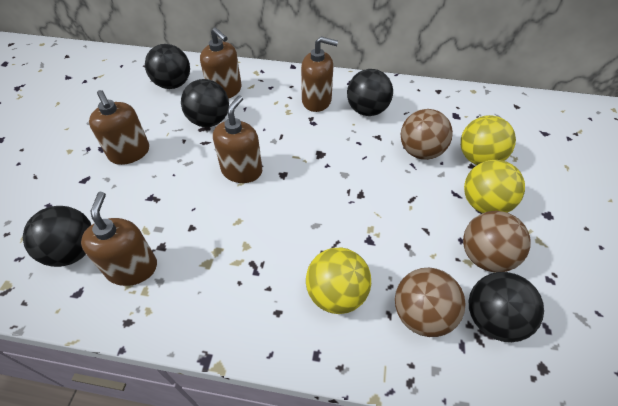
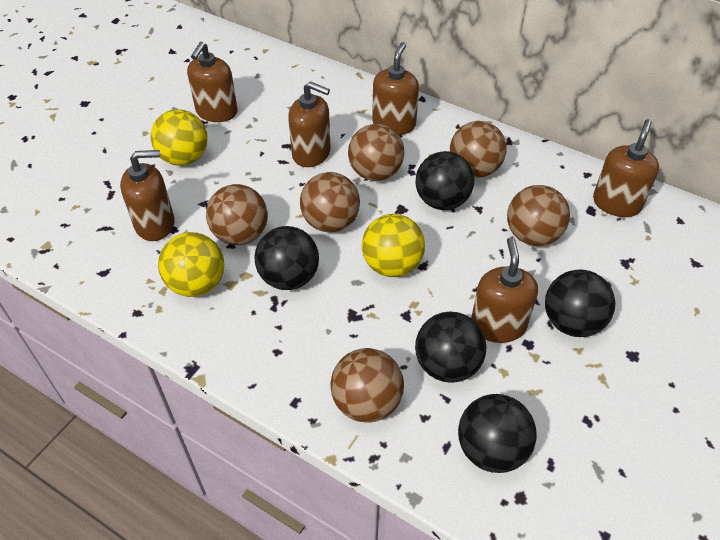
brown ball: 3 -> 6
brown soap dispenser: 5 -> 6

